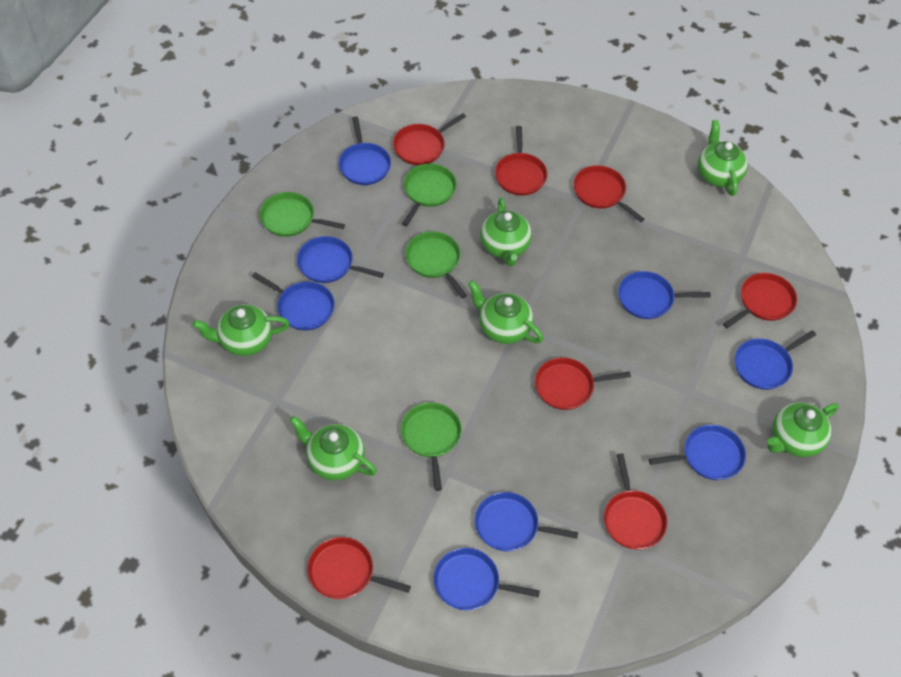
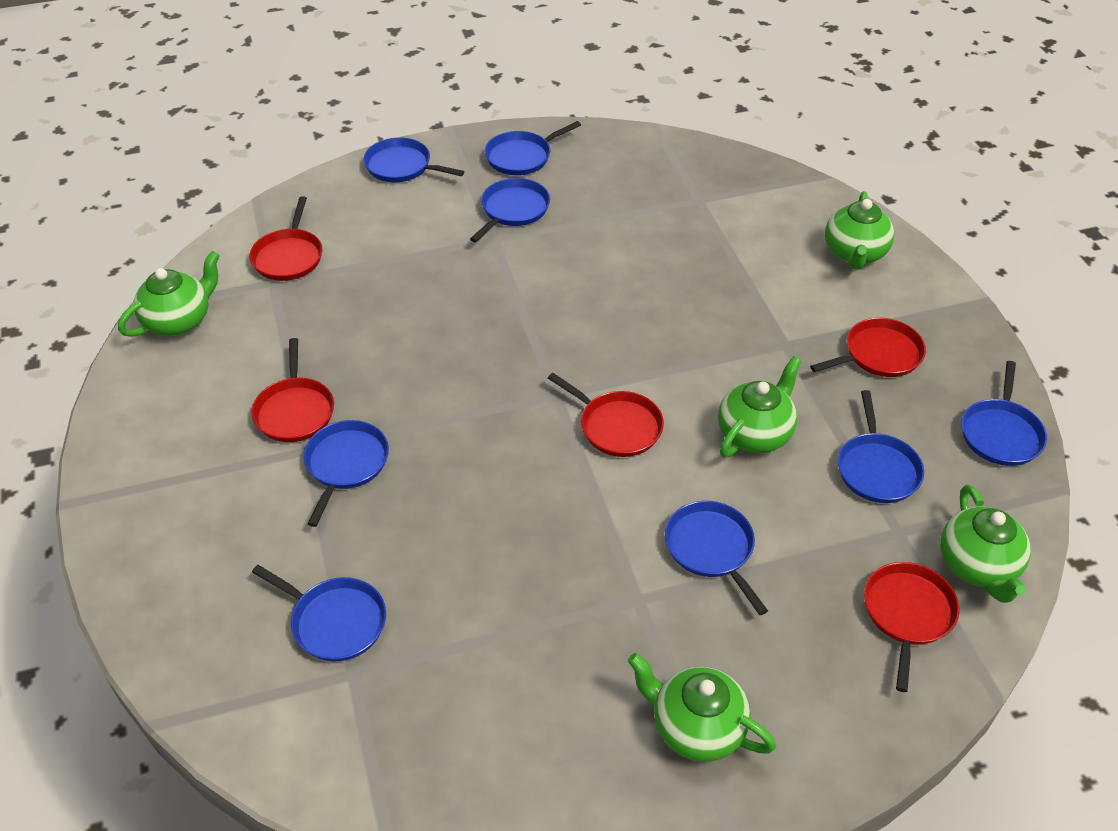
green pan: 4 -> 0
green teapot: 6 -> 5
red pan: 7 -> 5

